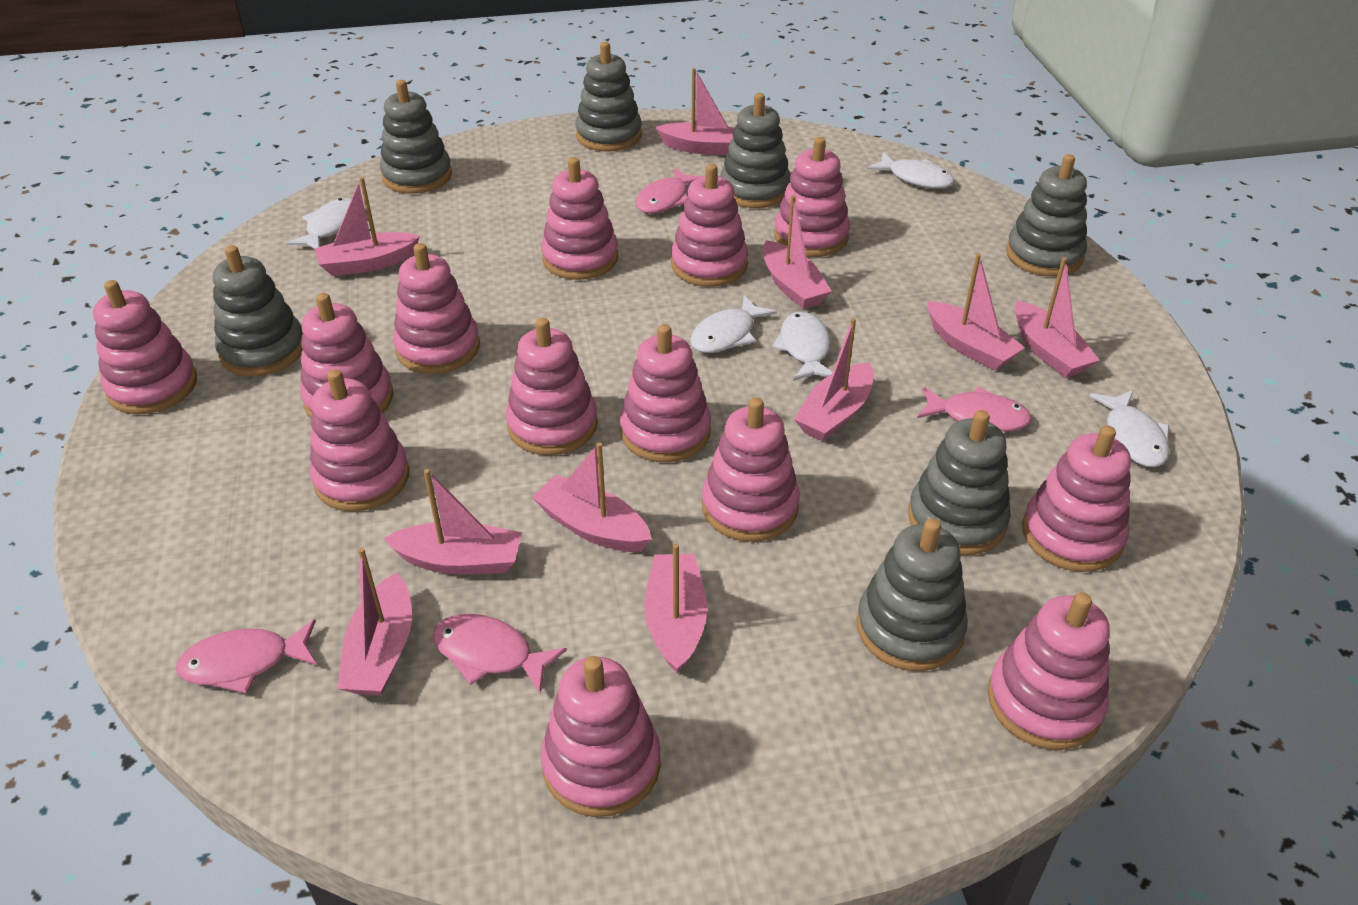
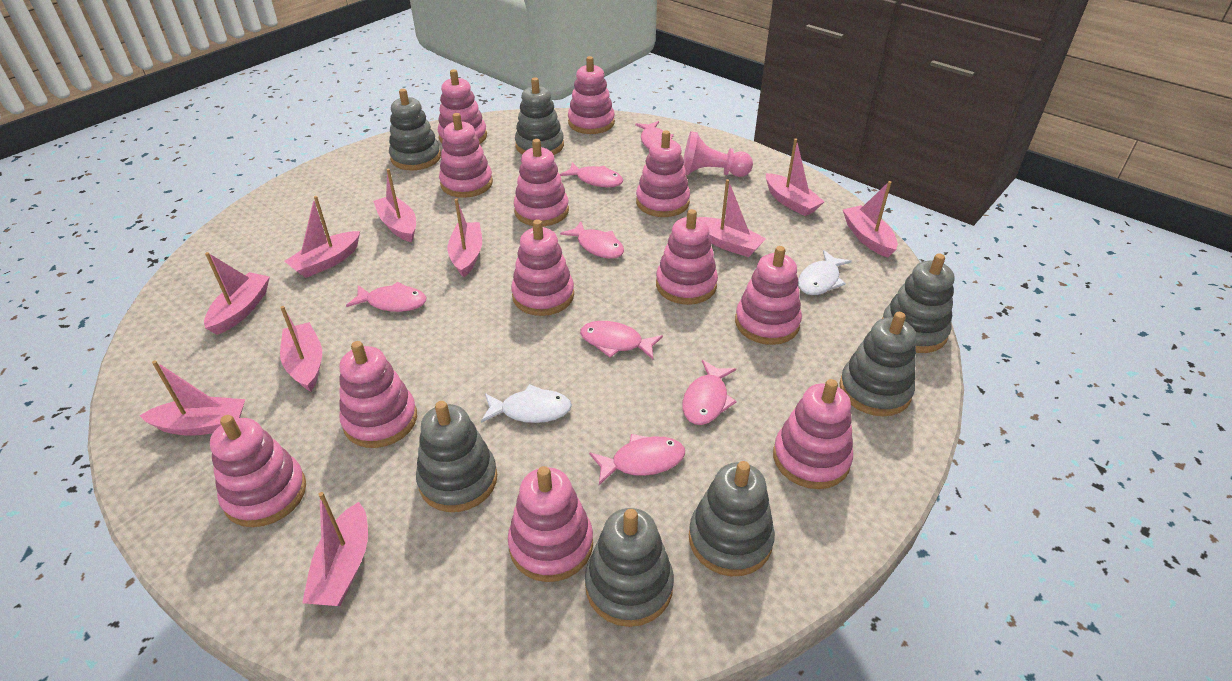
pink fish: 4 -> 7
pink pawn: 0 -> 1
pink stacking toy: 13 -> 12
white fish: 5 -> 2

